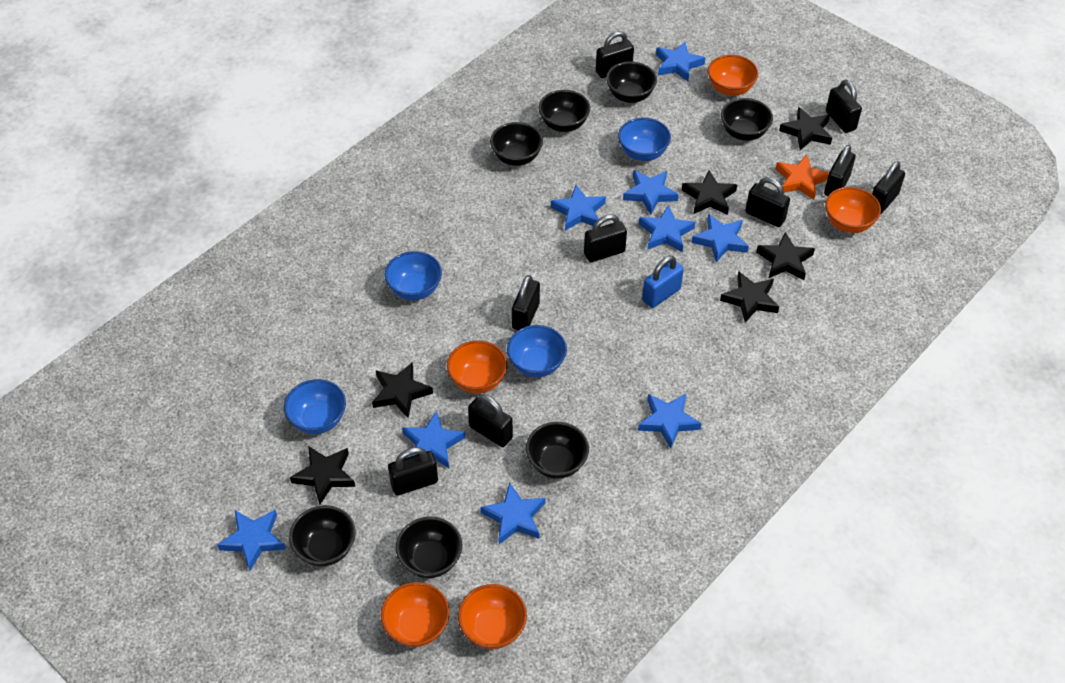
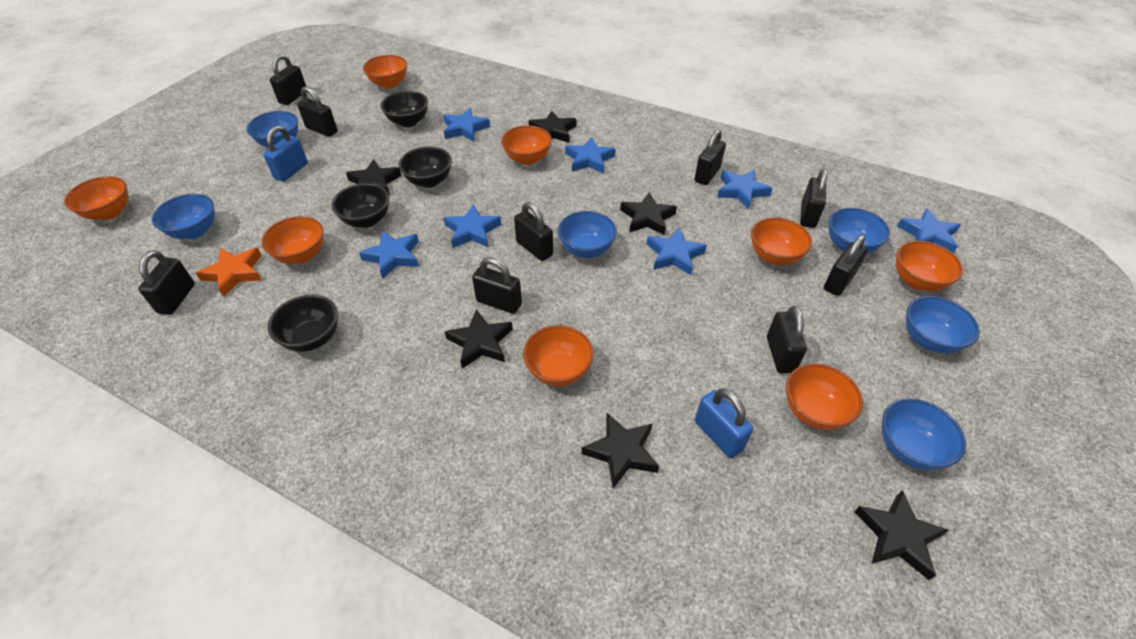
black bowl: 7 -> 4
blue bowl: 4 -> 6
blue padlock: 1 -> 2
blue star: 9 -> 7
orange bowl: 5 -> 8

